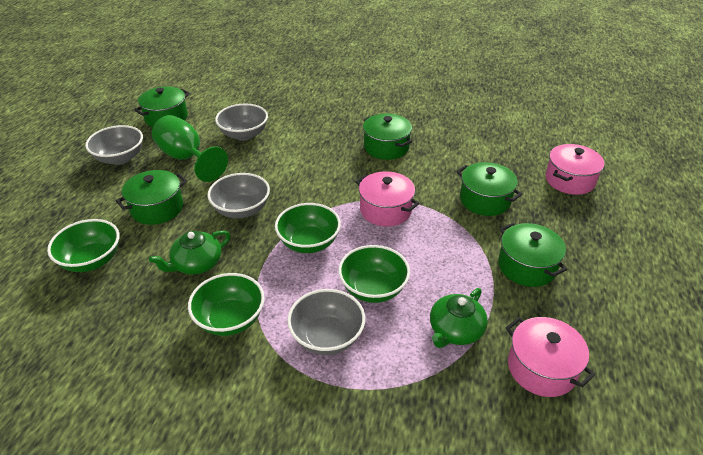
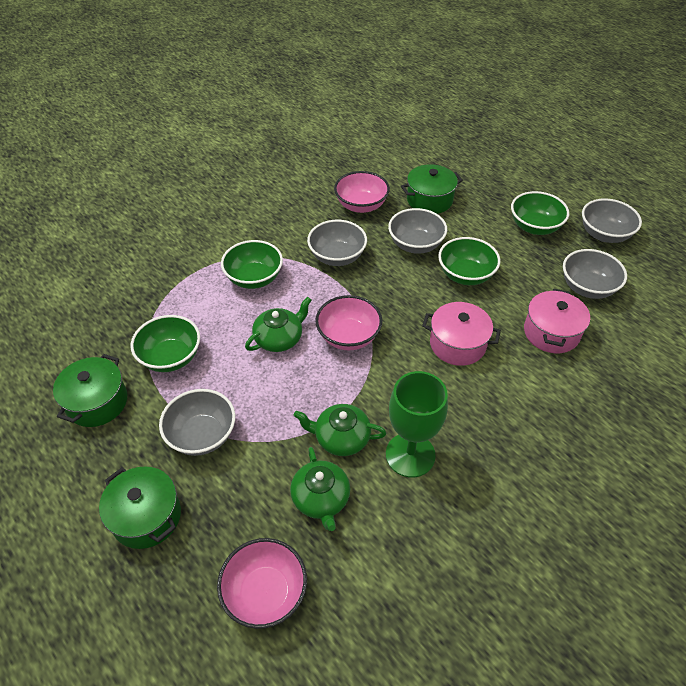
green pot: 5 -> 3
green teapot: 2 -> 3
grey bowl: 4 -> 5
pink bowl: 0 -> 3
pink pot: 3 -> 2

